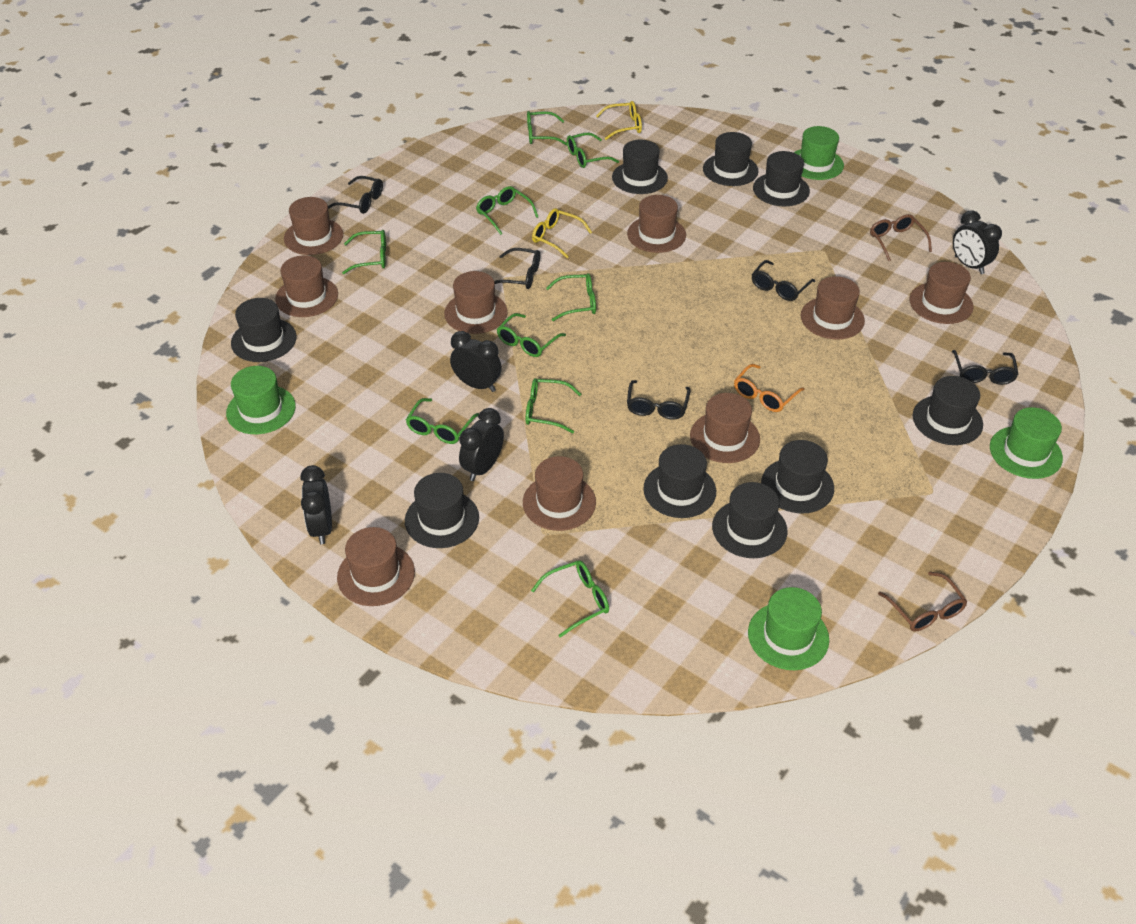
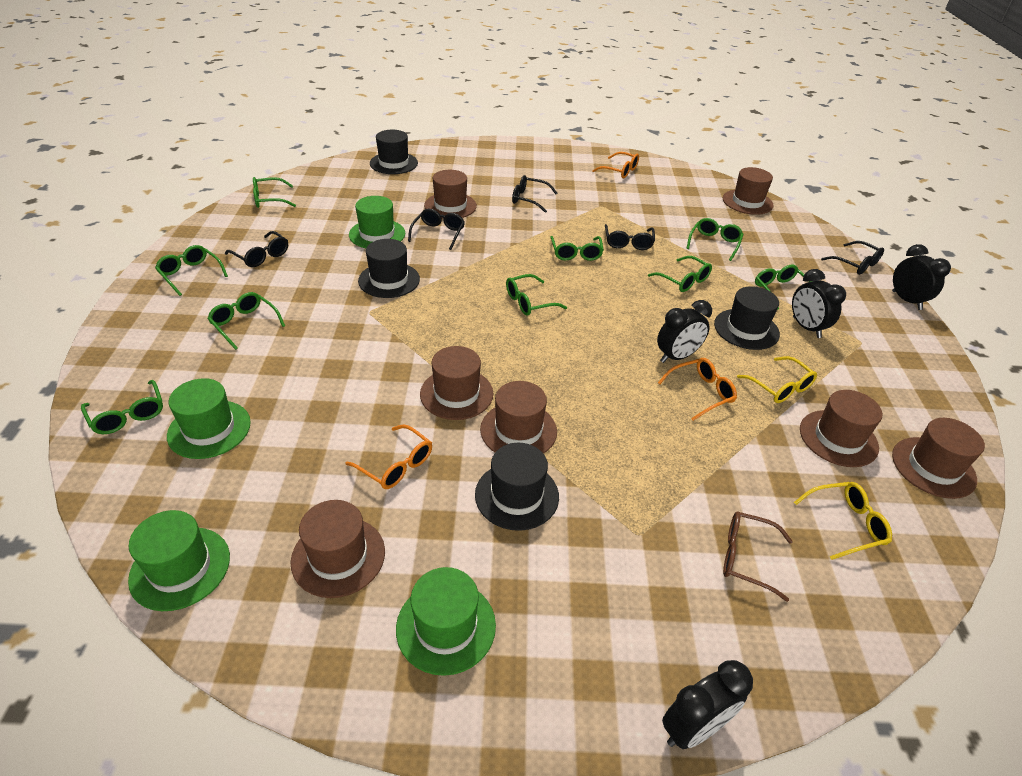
black hat: 9 -> 4
brown glasses: 2 -> 1
brown hat: 9 -> 7
orange glasses: 1 -> 3

